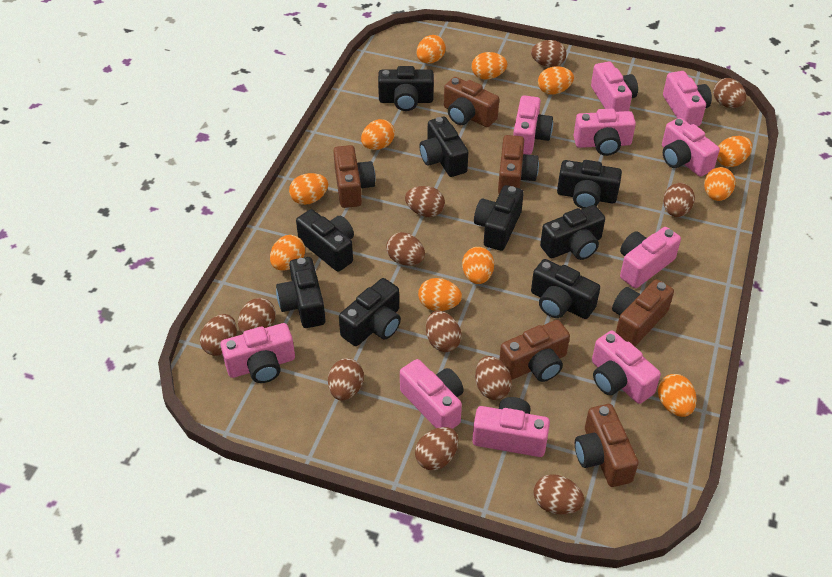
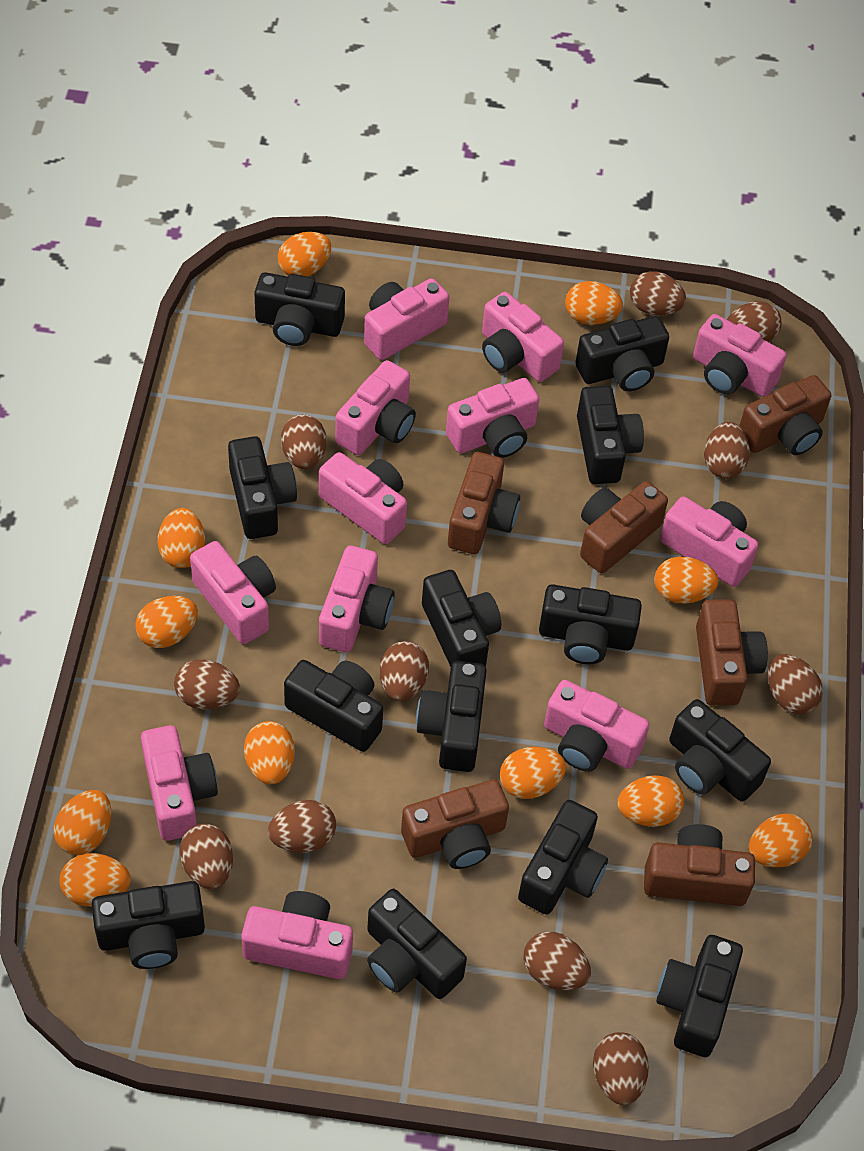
black camera: 9 -> 13
brown egg: 12 -> 11
pink camera: 10 -> 12

